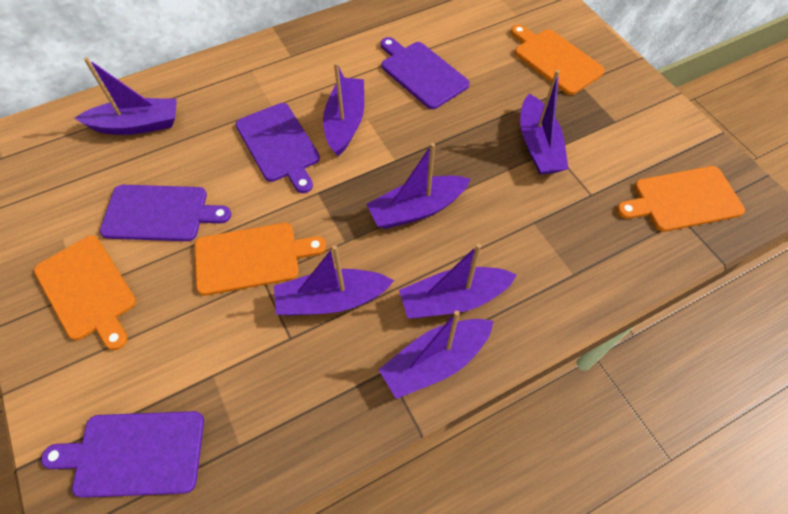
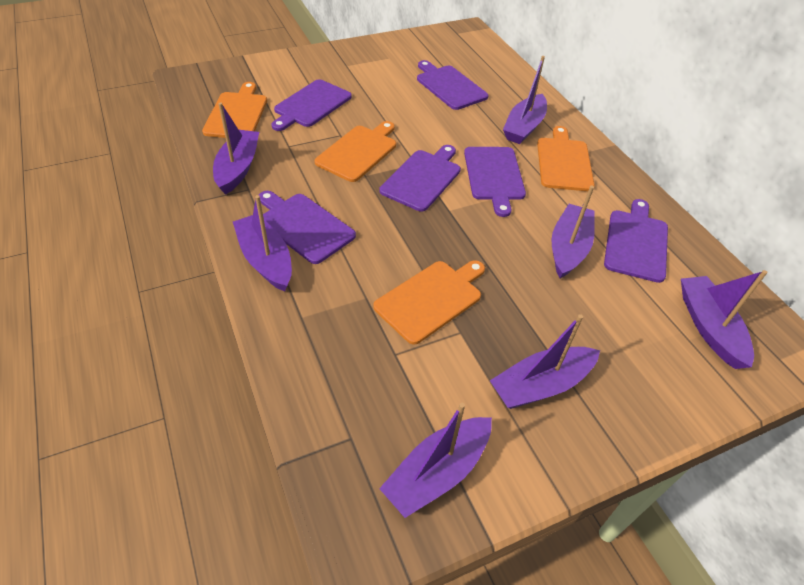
purple cutting board: 4 -> 6

